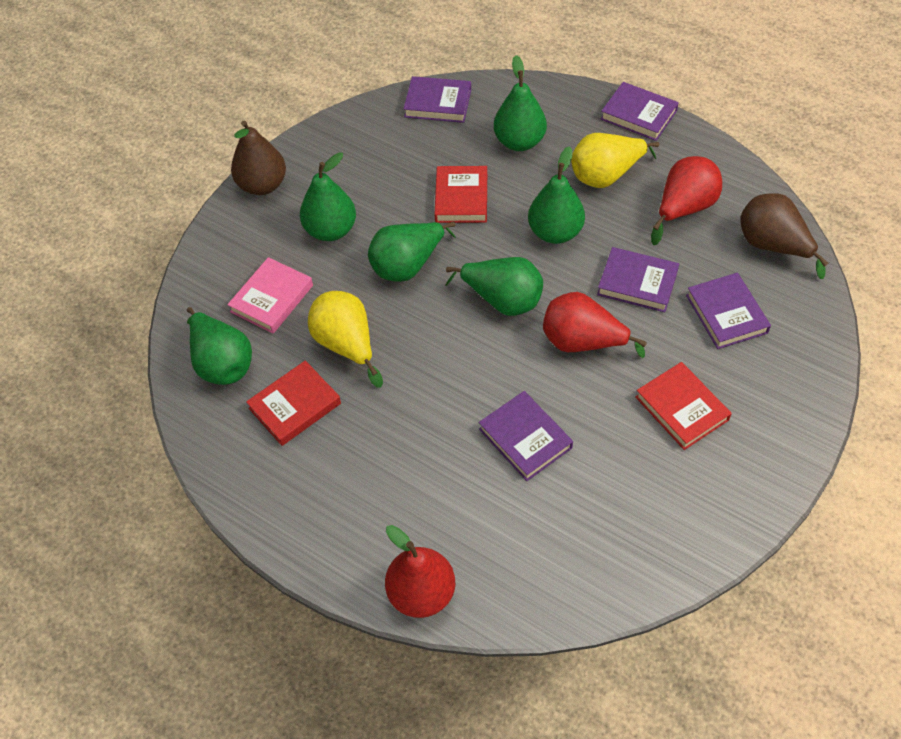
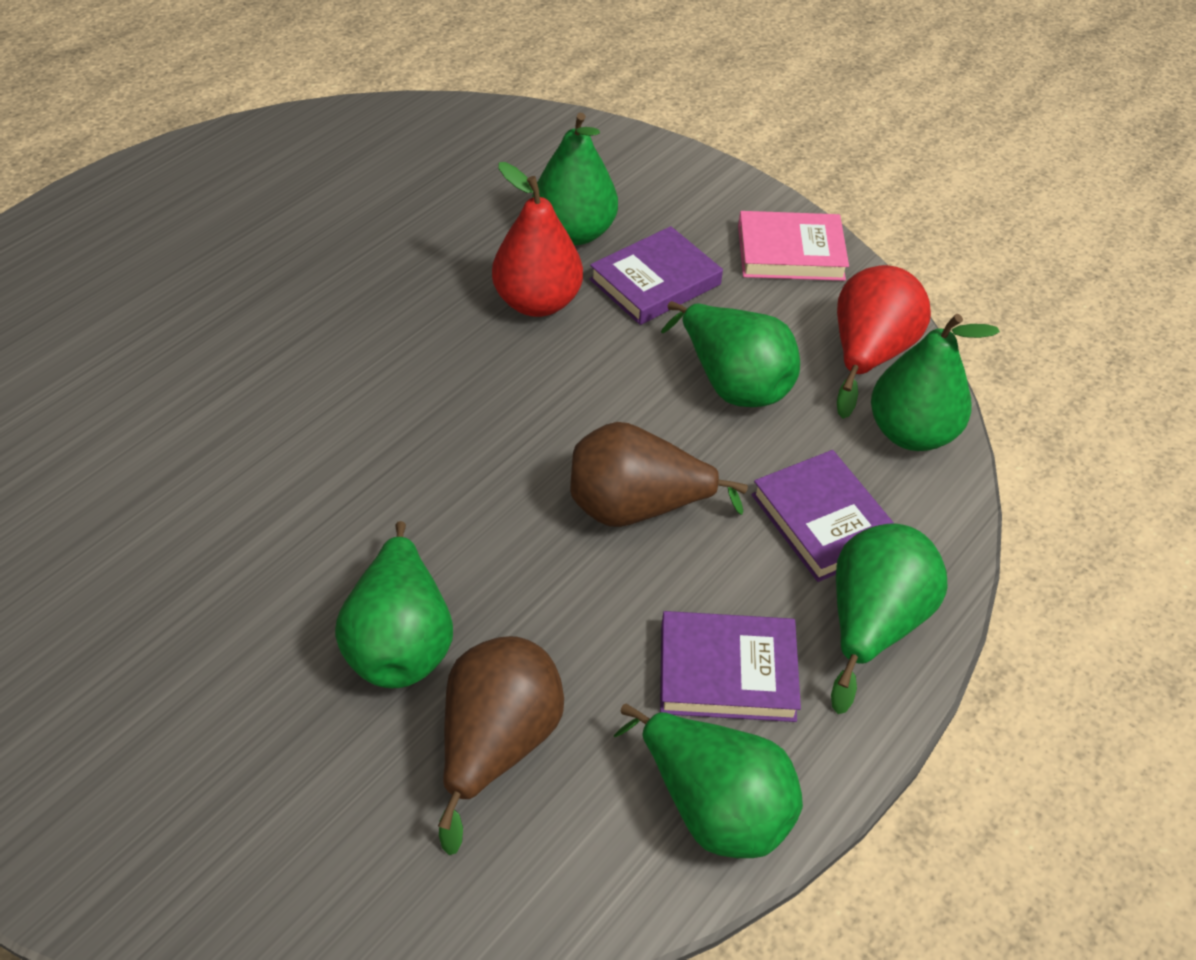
purple book: 5 -> 3
red book: 3 -> 0
red pear: 3 -> 2
yellow pear: 2 -> 0

